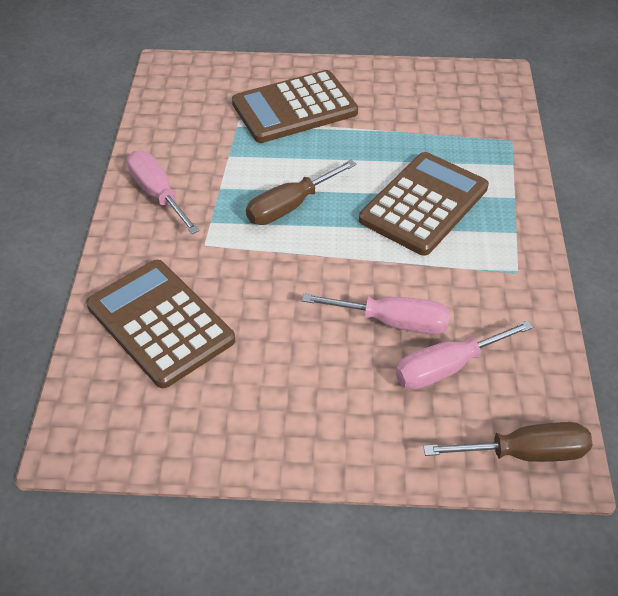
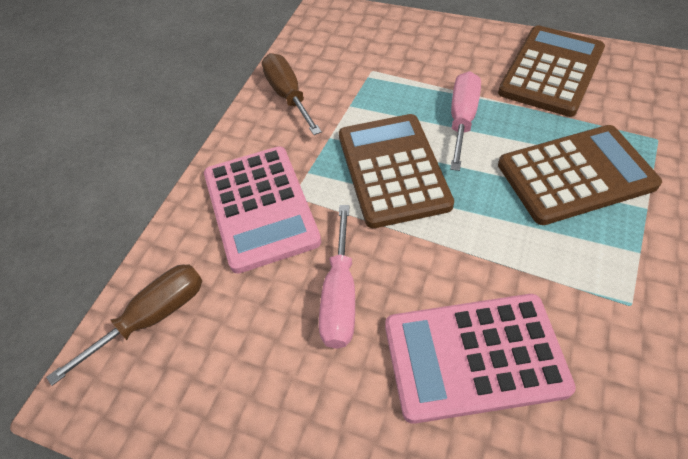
pink calculator: 0 -> 2
pink screwdriver: 3 -> 2

